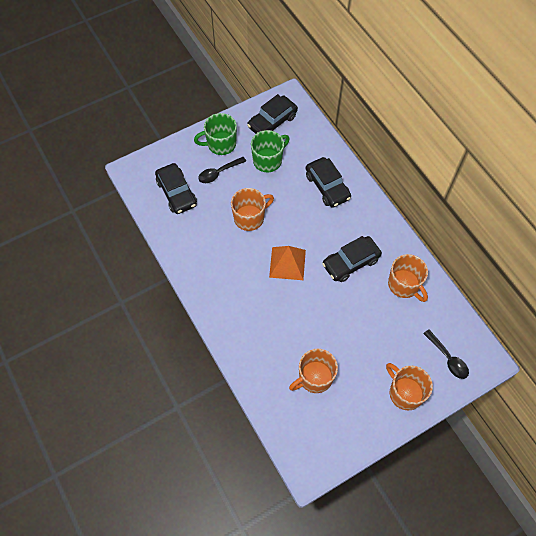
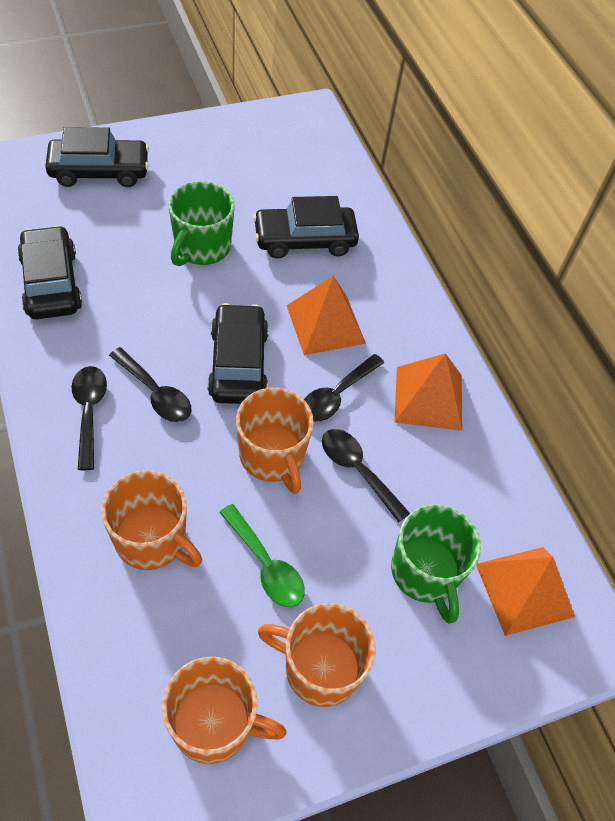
black spoon: 2 -> 4
green spoon: 0 -> 1
orange pyramid: 1 -> 3

